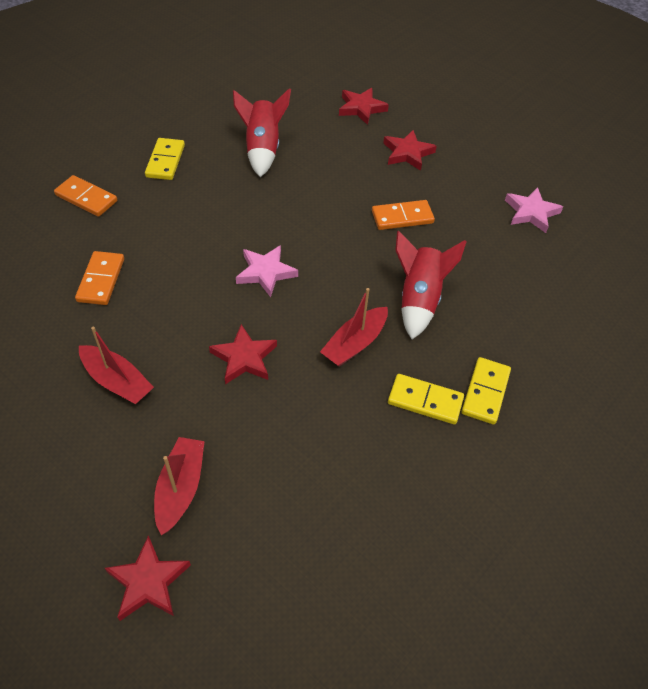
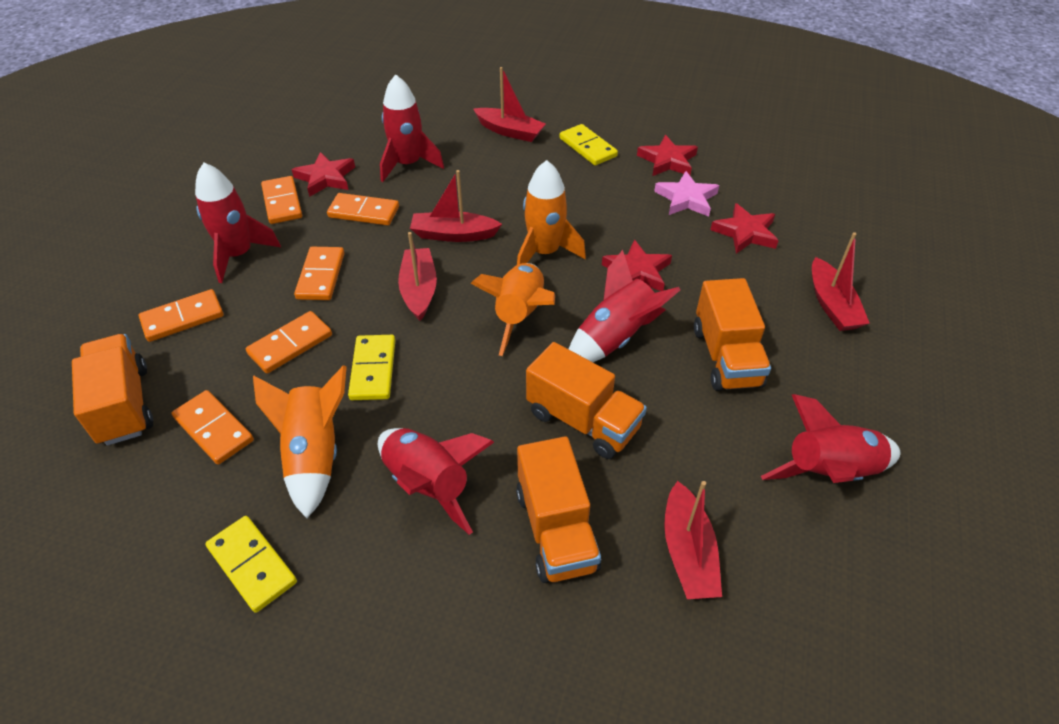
orange domino: 3 -> 6
orange rocket: 0 -> 3
orange truck: 0 -> 4
pink star: 2 -> 1
red boat: 3 -> 5
red rocket: 2 -> 5

